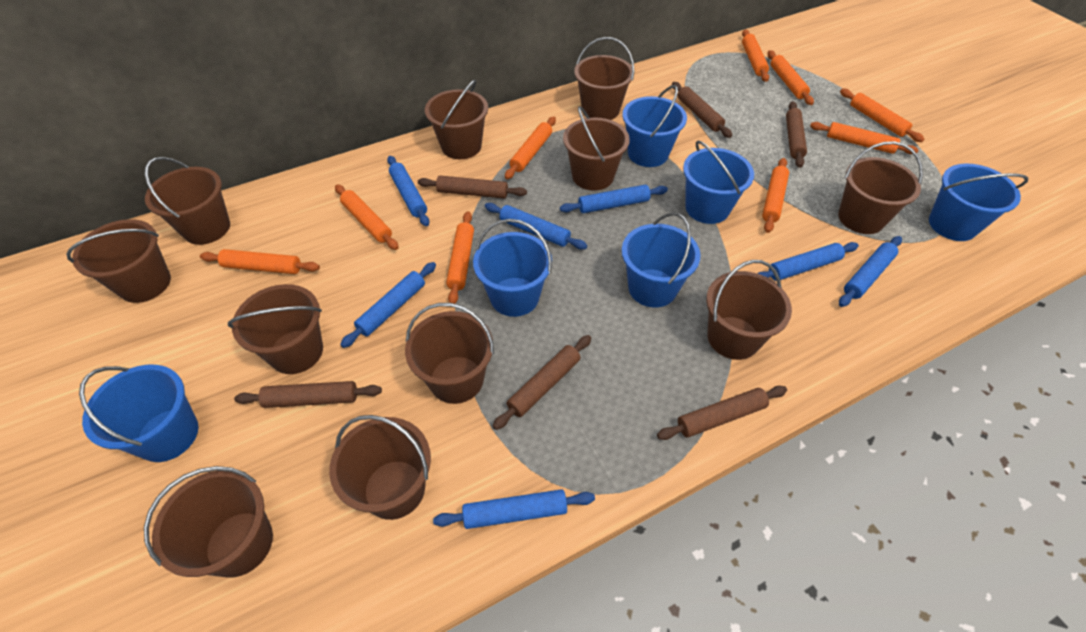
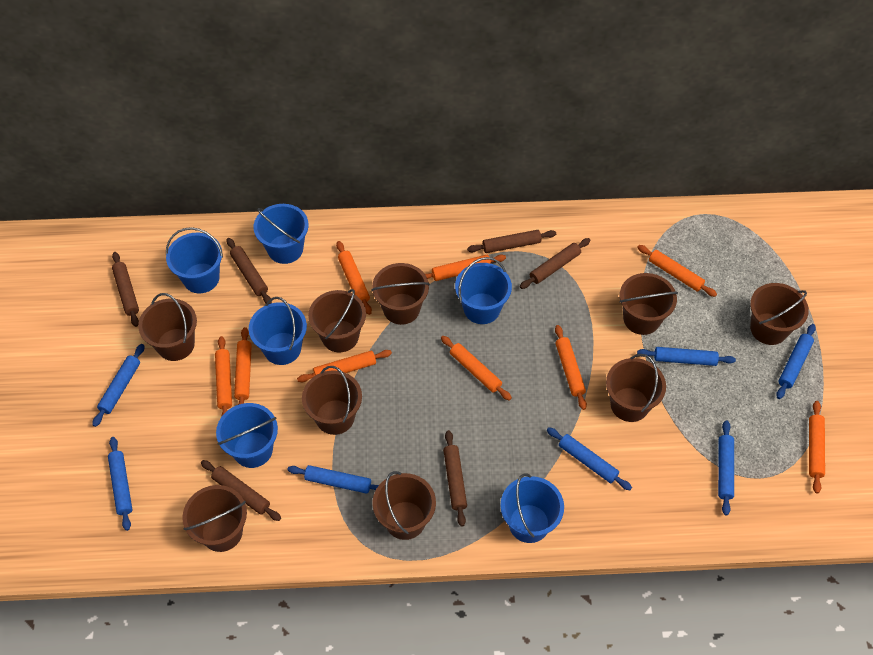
brown bucket: 11 -> 9

